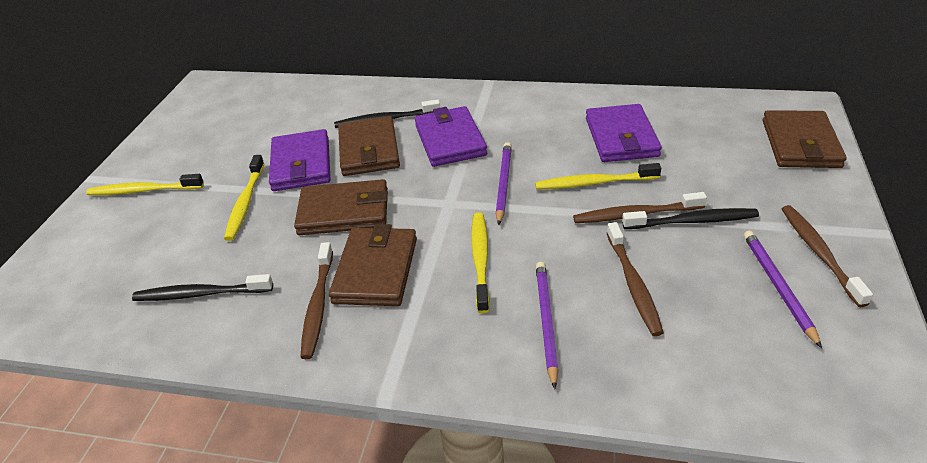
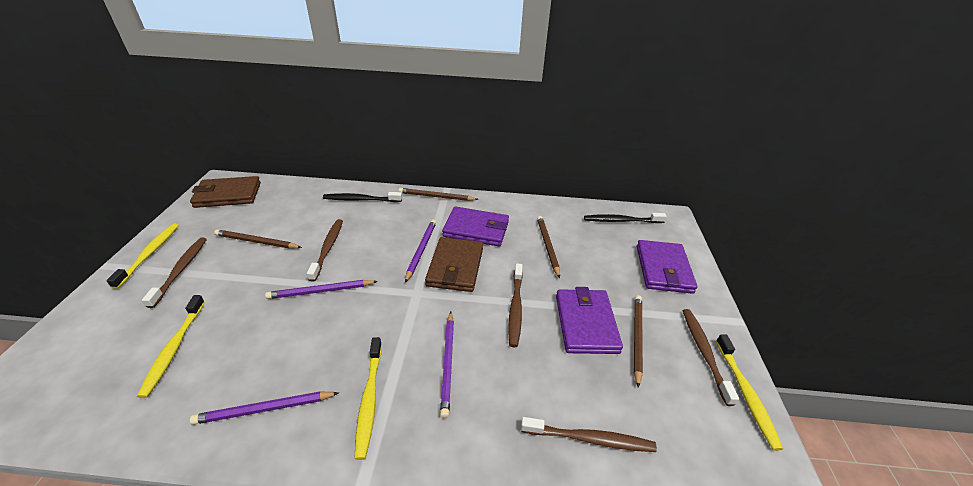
black toothbrush: 3 -> 2
brown pencil: 0 -> 4
brown toothbrush: 4 -> 5
brown wallet: 4 -> 2
purple pencil: 3 -> 4

